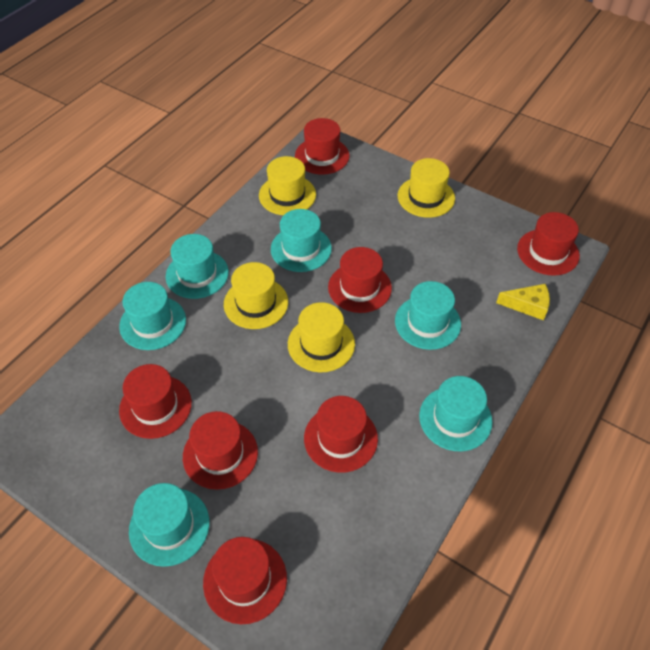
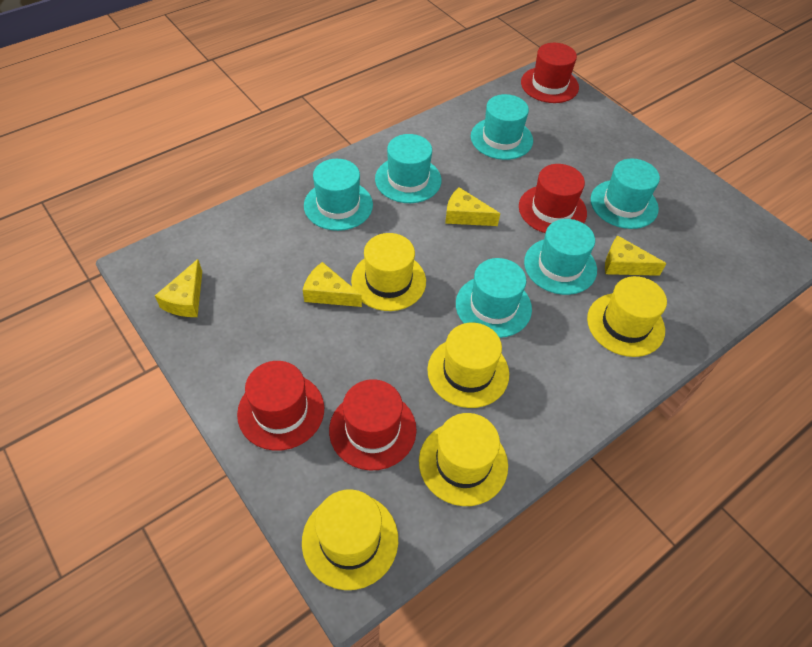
red hat: 7 -> 4
yellow cheese: 1 -> 4
yellow hat: 4 -> 5

